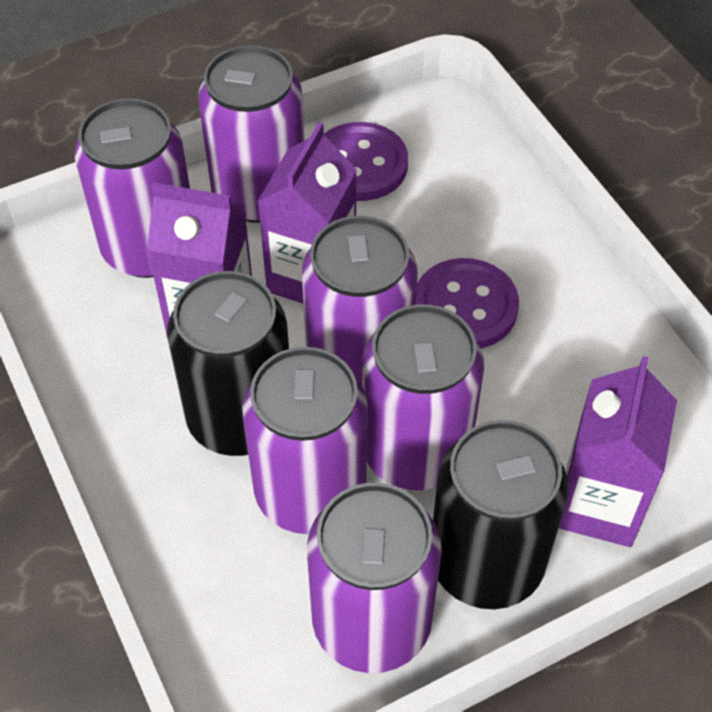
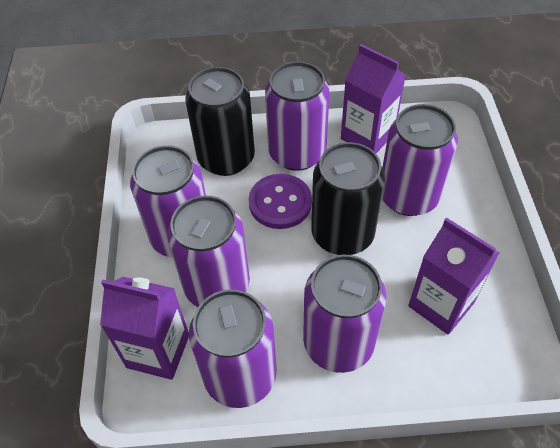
purple button: 2 -> 1

